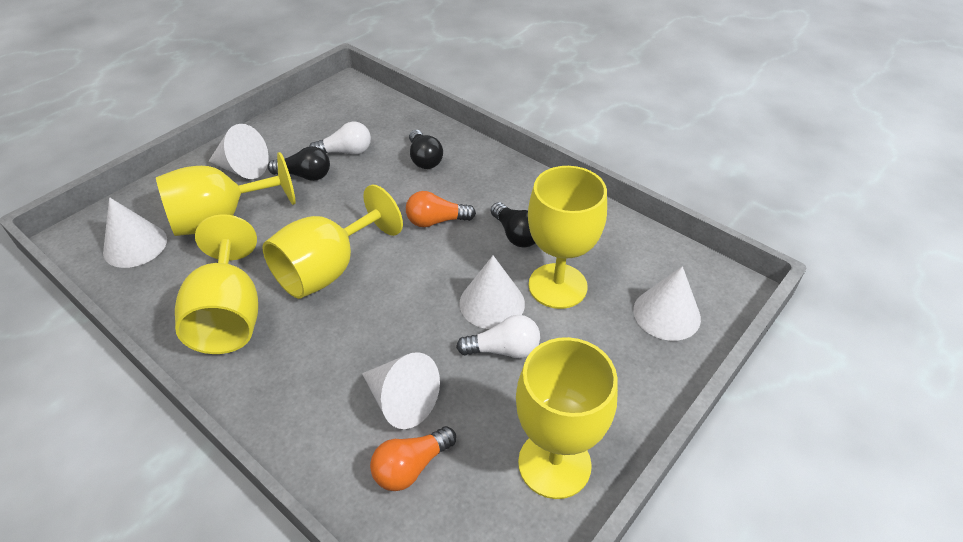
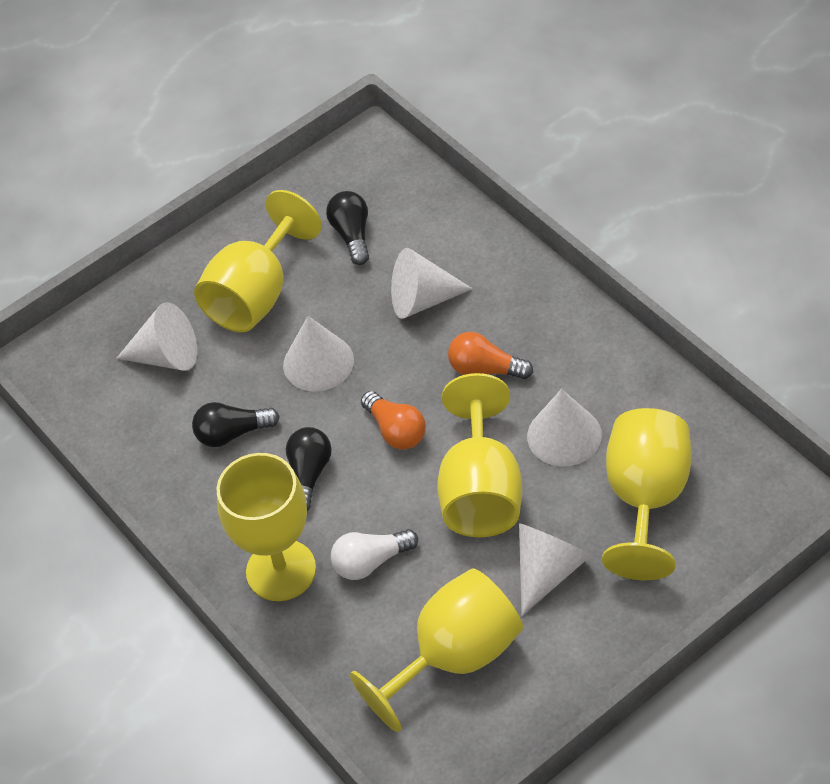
white light bulb: 2 -> 1

